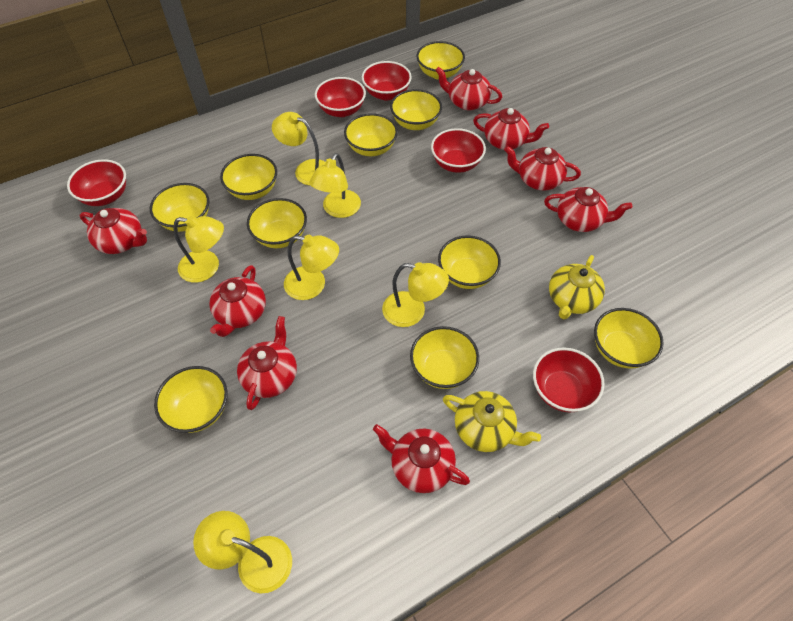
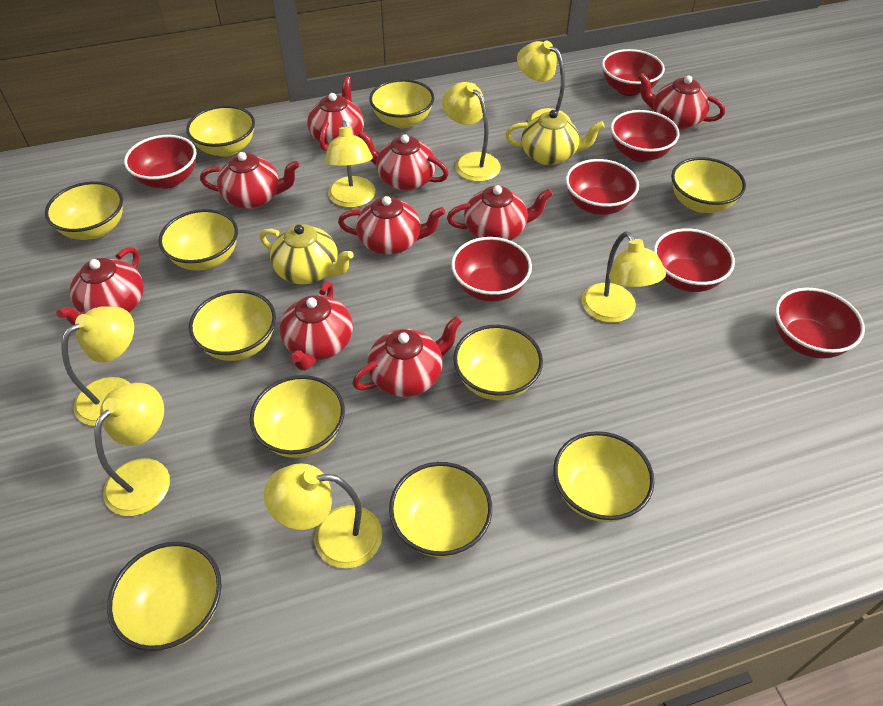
red bowl: 5 -> 7
red teapot: 8 -> 9
yellow bowl: 10 -> 11
yellow lamp: 6 -> 7

